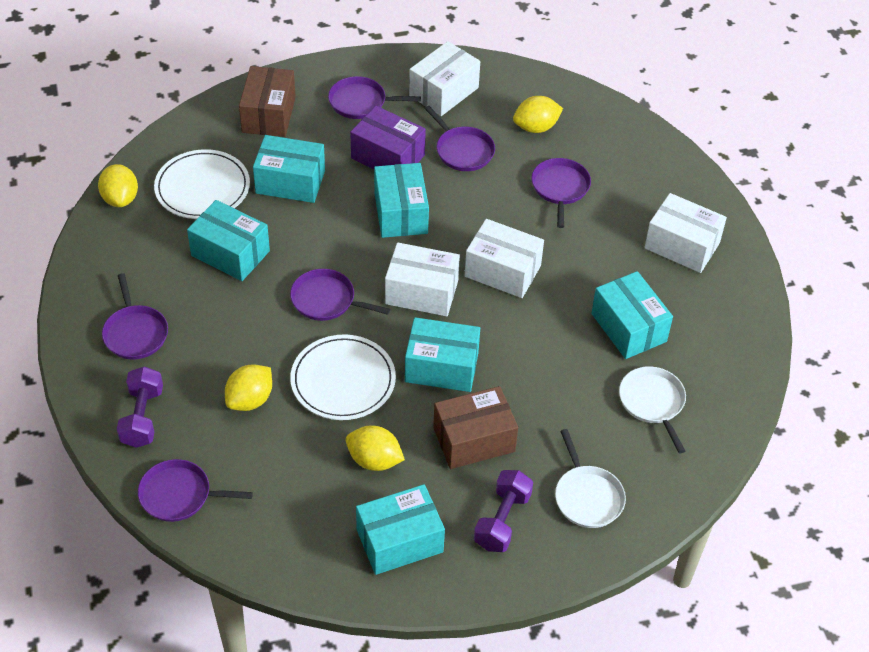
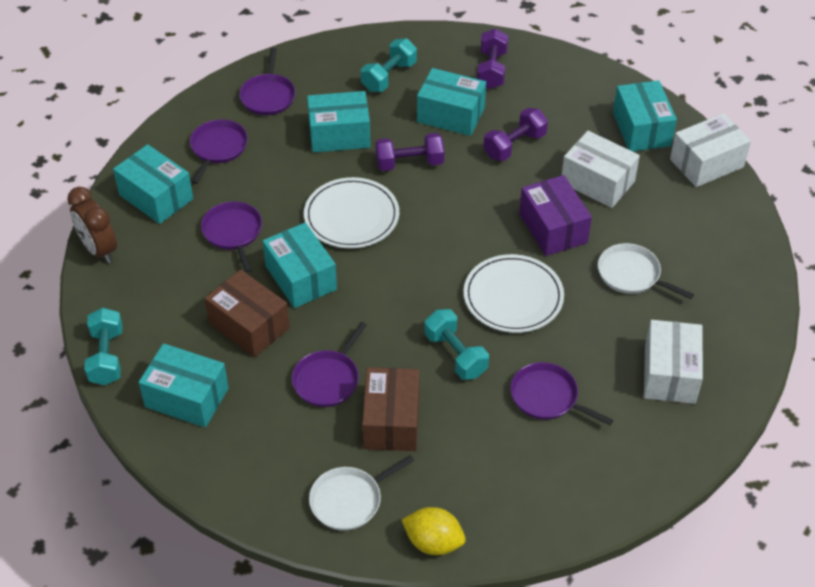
brown clock: 0 -> 1
purple dumbbell: 2 -> 3
purple pan: 6 -> 5
turquoise dumbbell: 0 -> 3
white box: 4 -> 3
yellow lemon: 4 -> 1

